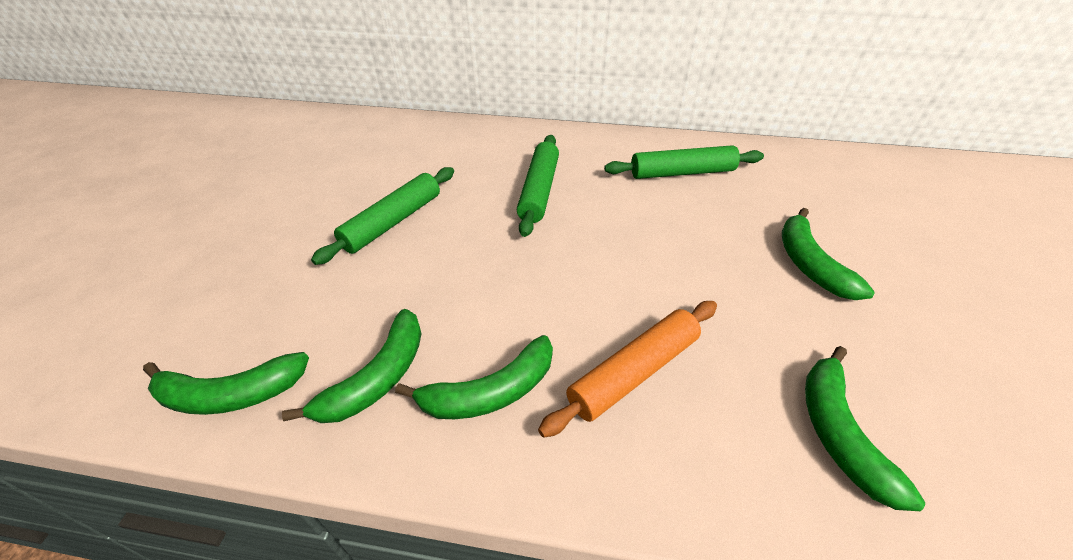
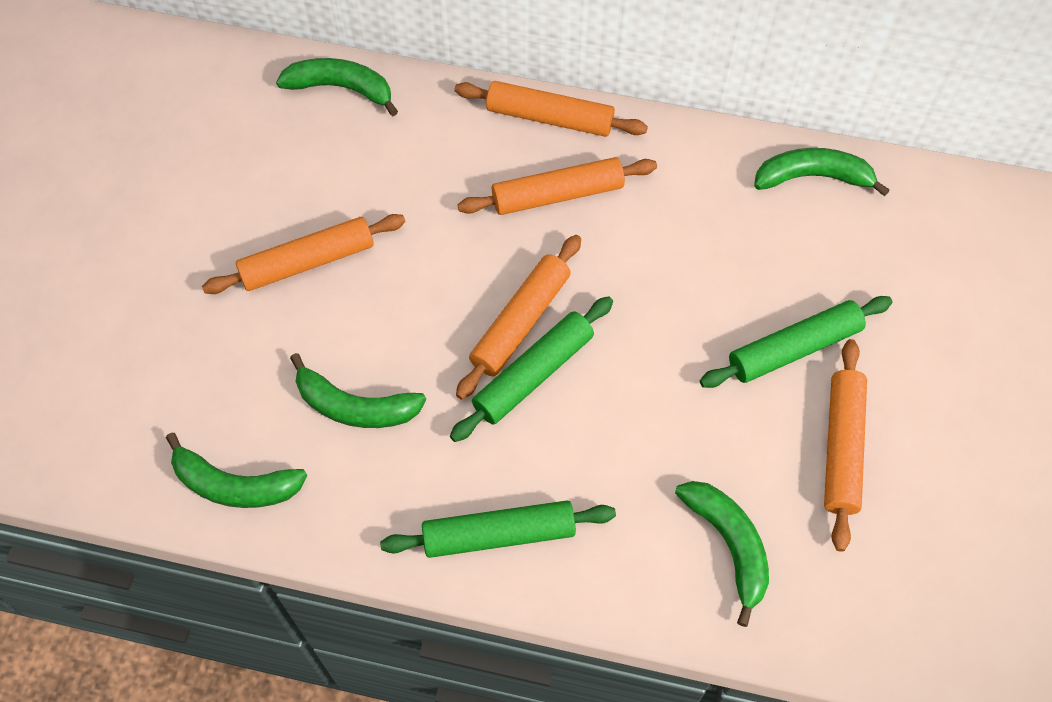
orange rolling pin: 1 -> 5

